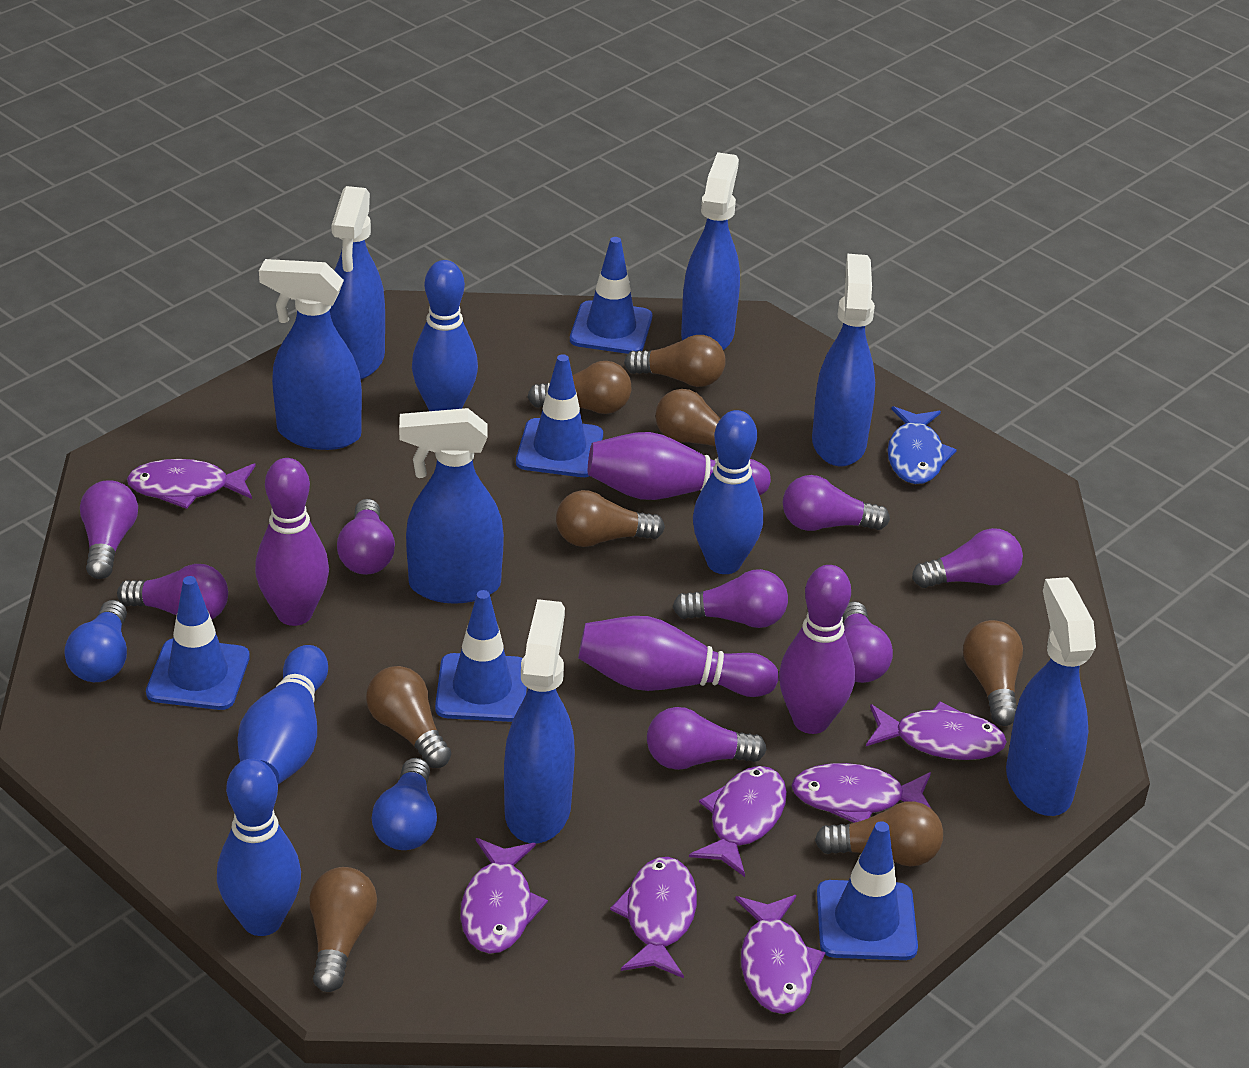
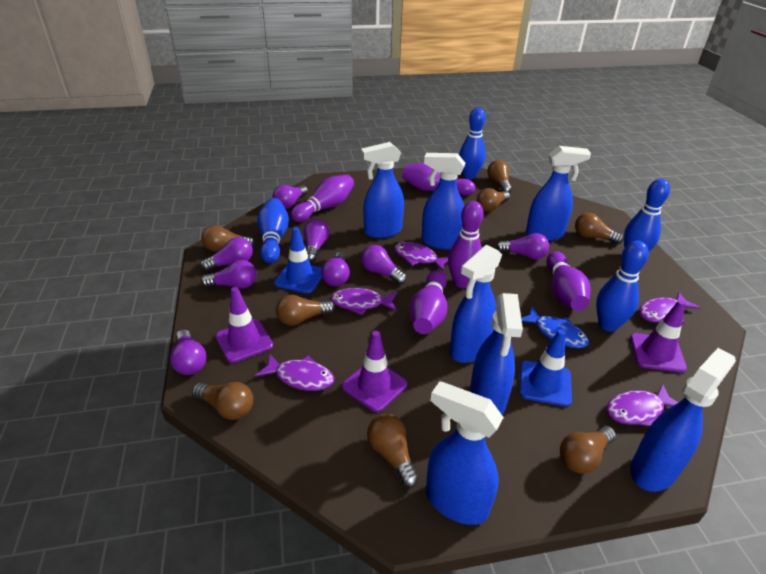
blue light bulb: 2 -> 0
blue traffic cone: 5 -> 2
purple bowling pin: 4 -> 5
purple fish: 7 -> 5
purple traffic cone: 0 -> 3

